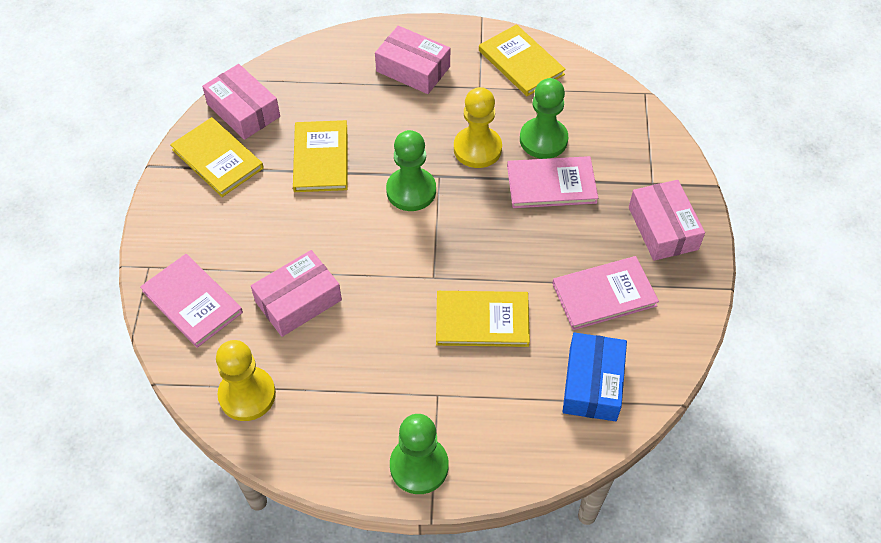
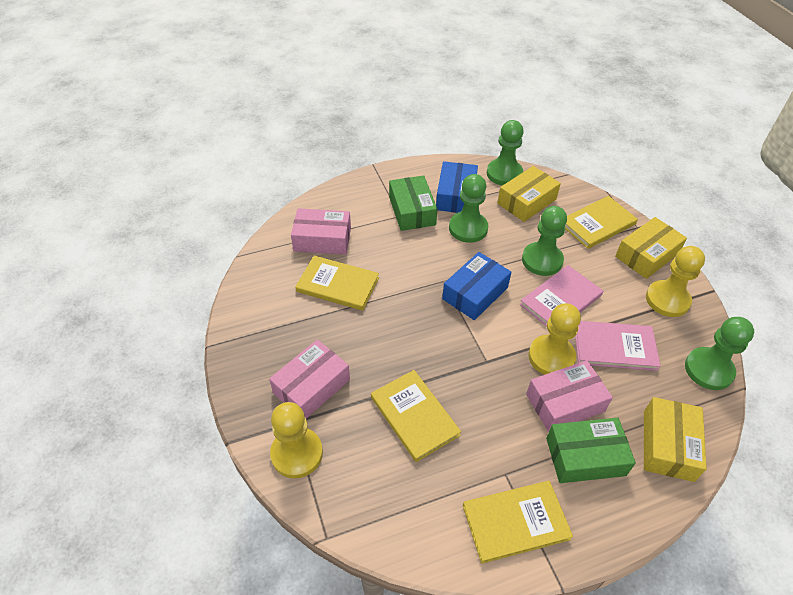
blue box: 1 -> 2
green box: 0 -> 2
green pawn: 3 -> 4
pink book: 3 -> 2
pink box: 4 -> 3
yellow box: 0 -> 3
yellow pawn: 2 -> 3

